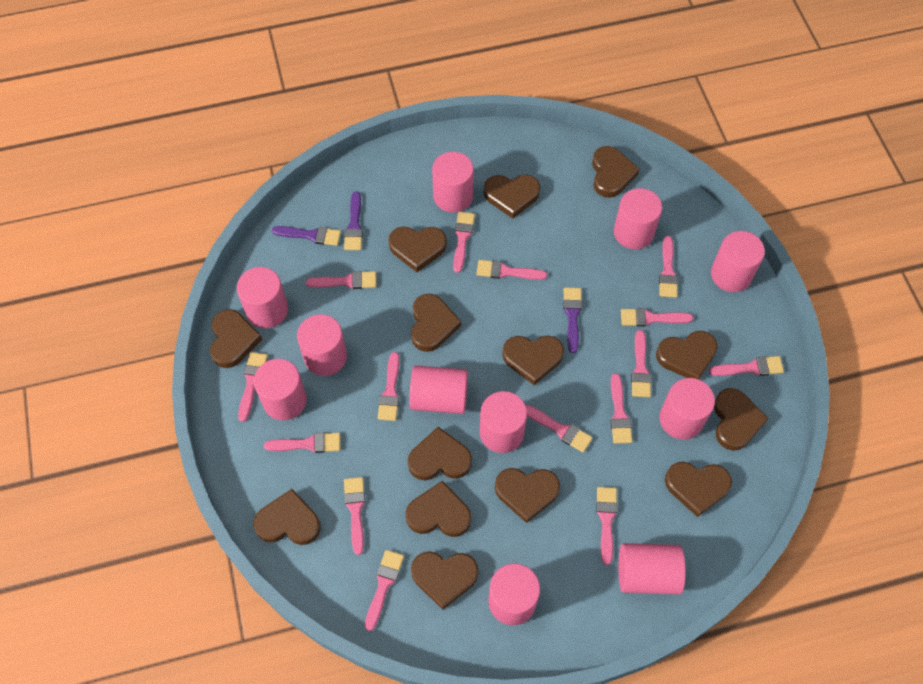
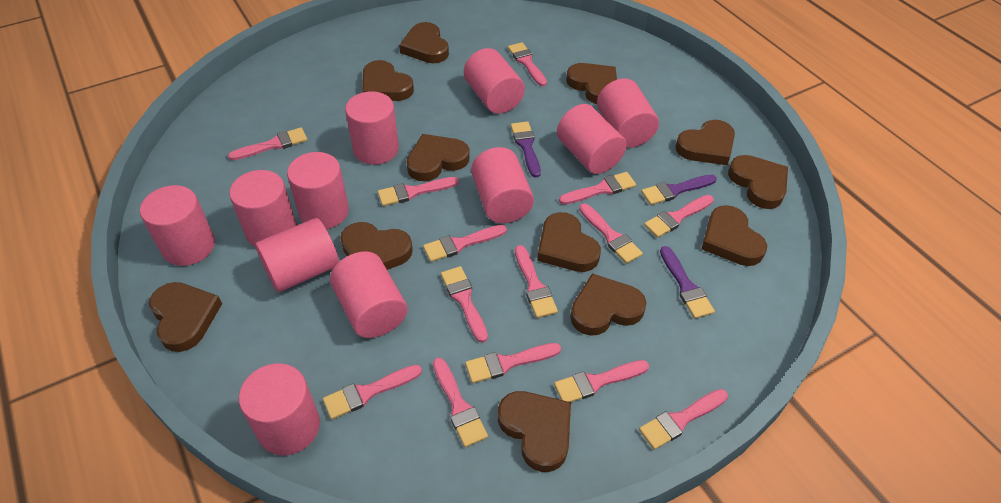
brown heart: 14 -> 12
pink brush: 15 -> 14

